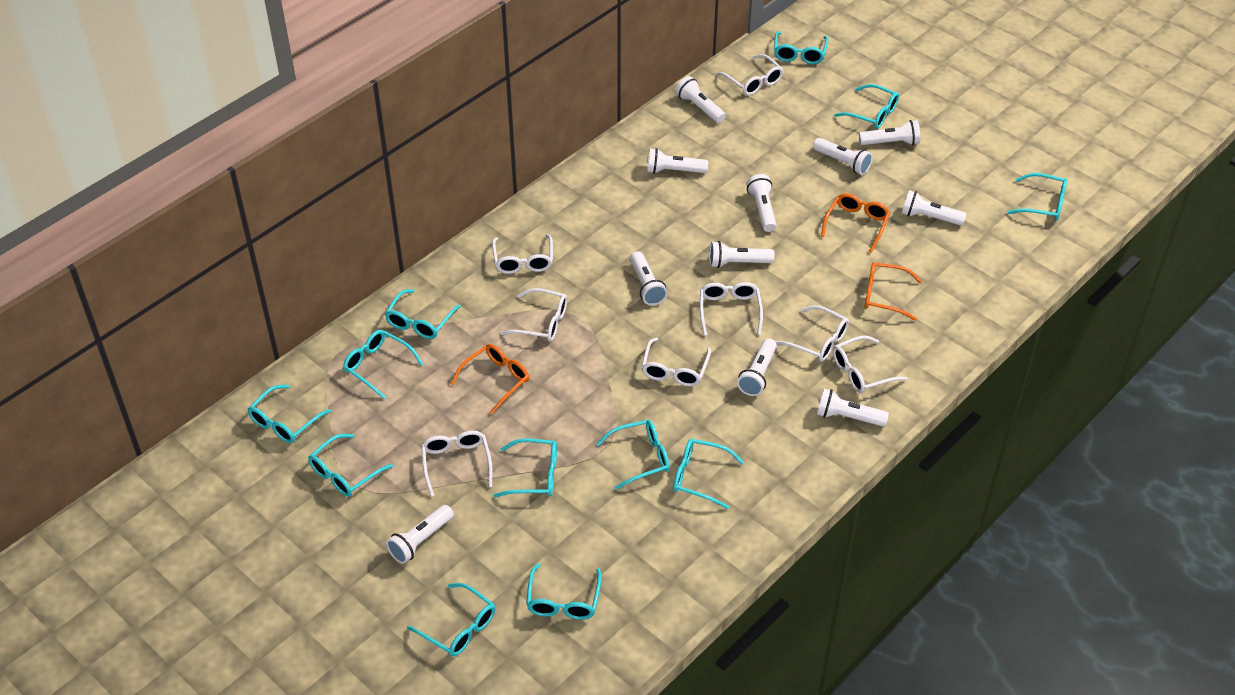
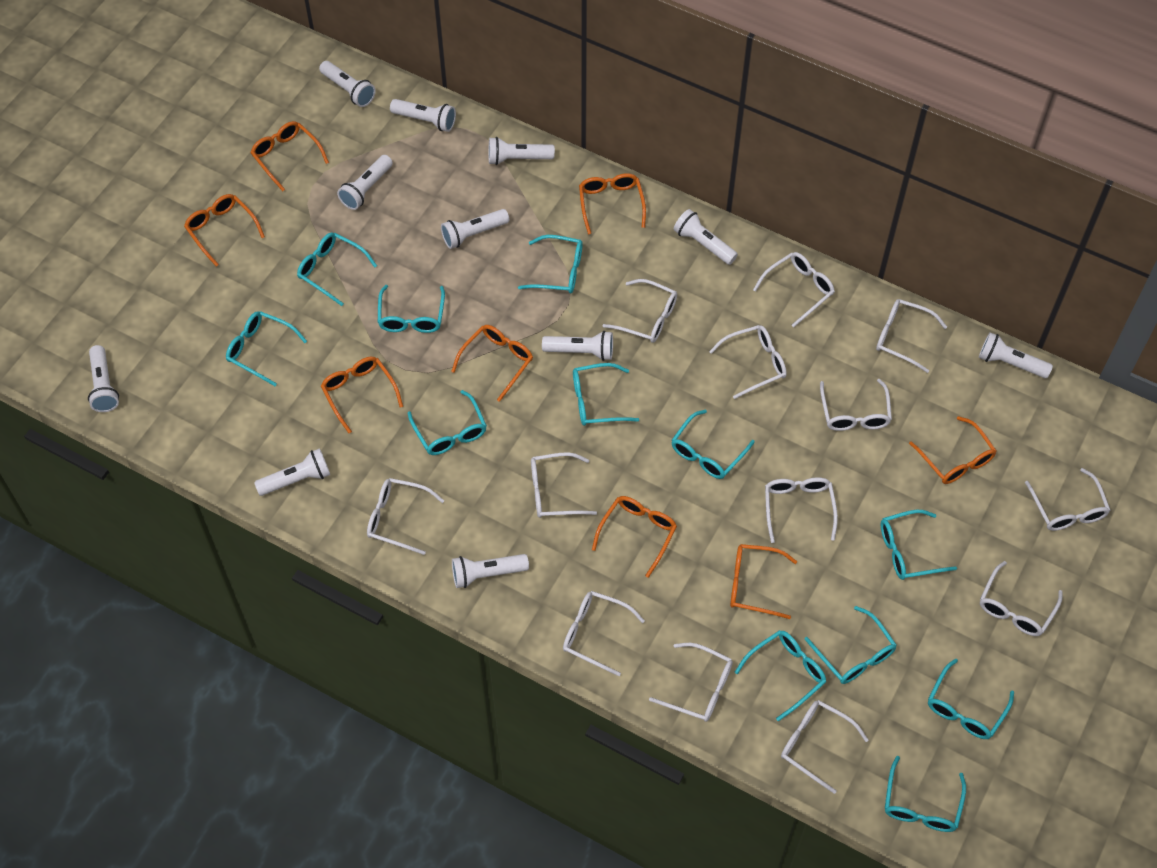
orange glasses: 3 -> 8
white glasses: 8 -> 13

